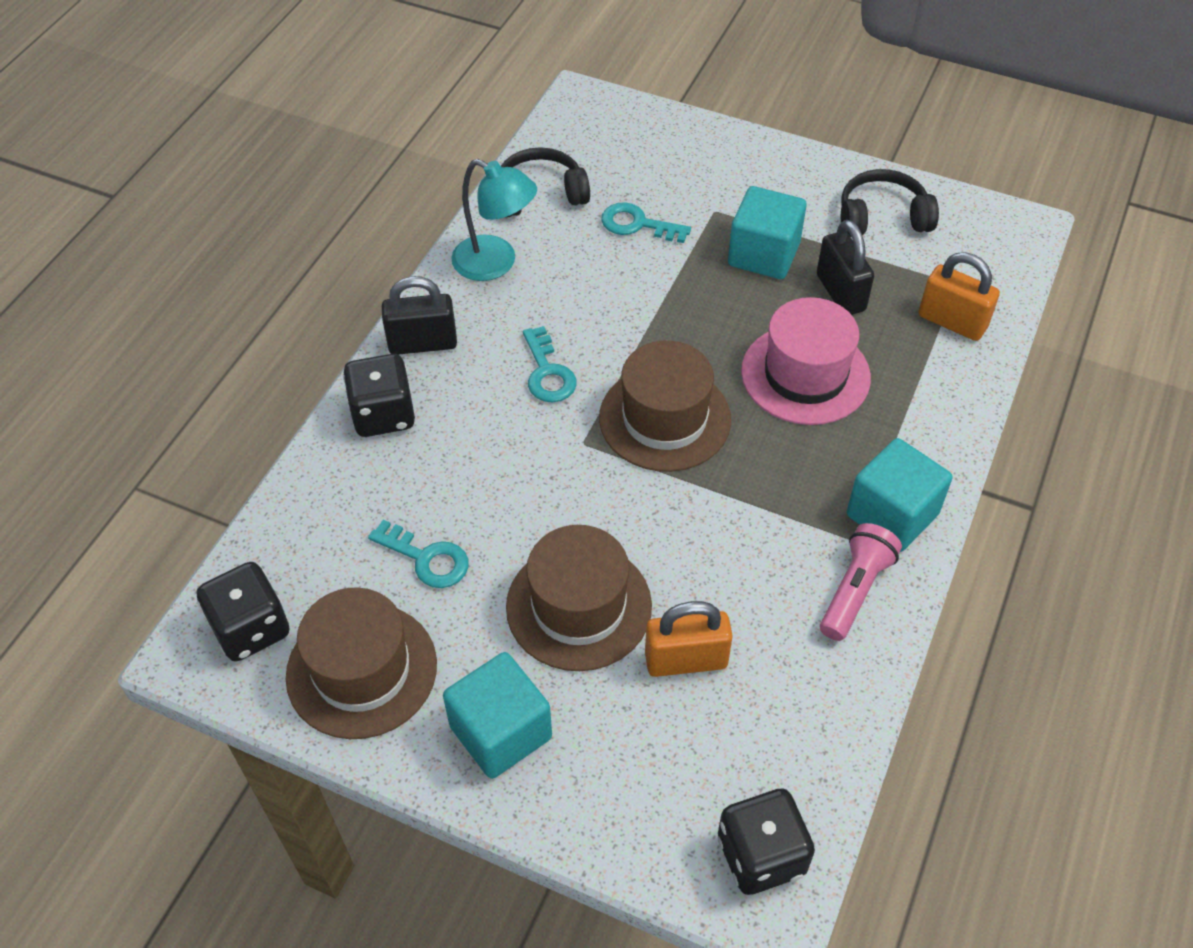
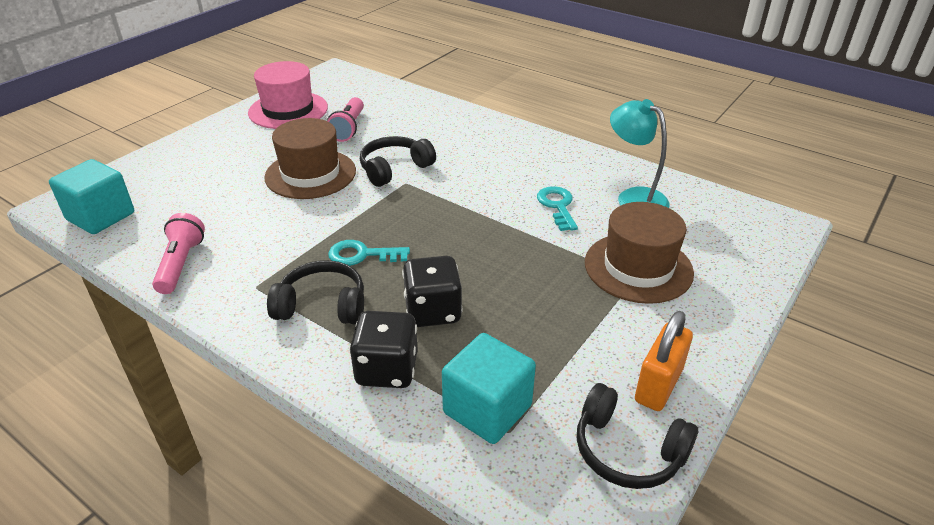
black dice: 3 -> 2
black headphones: 2 -> 3
black padlock: 2 -> 0
brown hat: 3 -> 2
orange padlock: 2 -> 1
pink flashlight: 1 -> 2
turquoise cube: 3 -> 2
turquoise key: 3 -> 2

